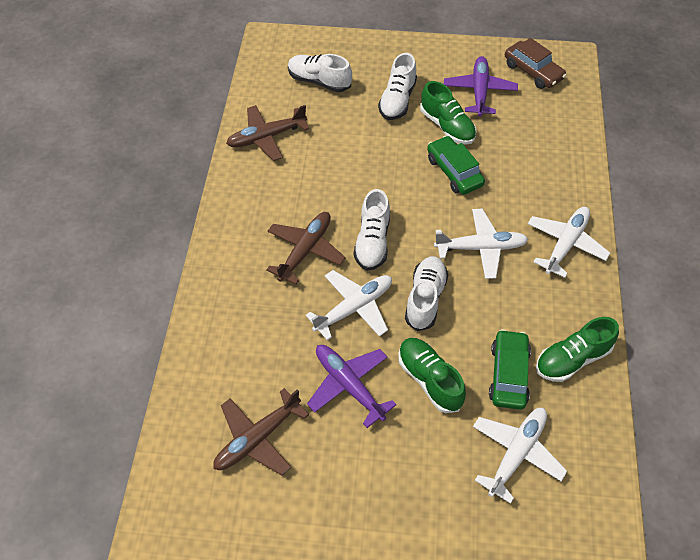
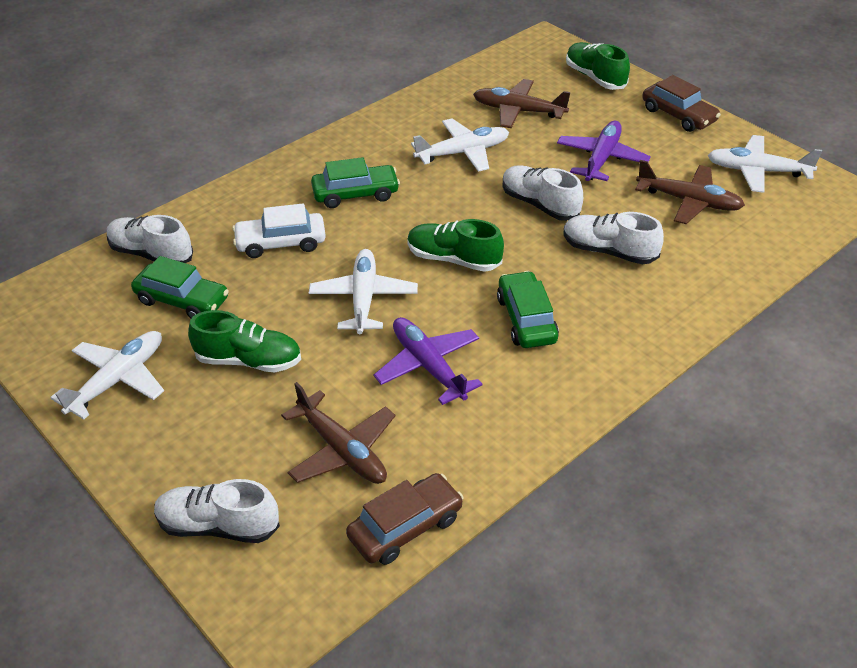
brown car: 1 -> 2
green car: 2 -> 3
white car: 0 -> 1

